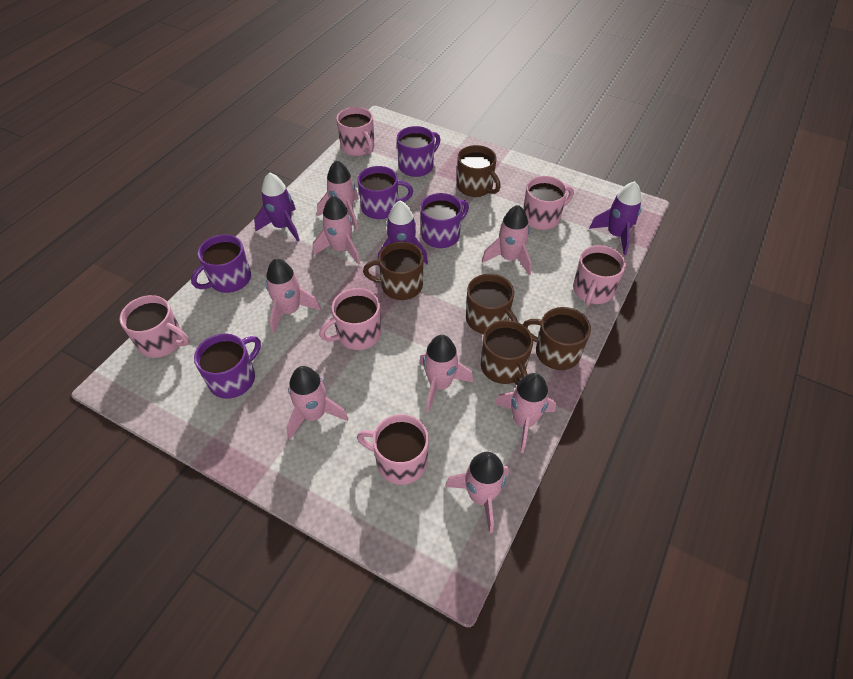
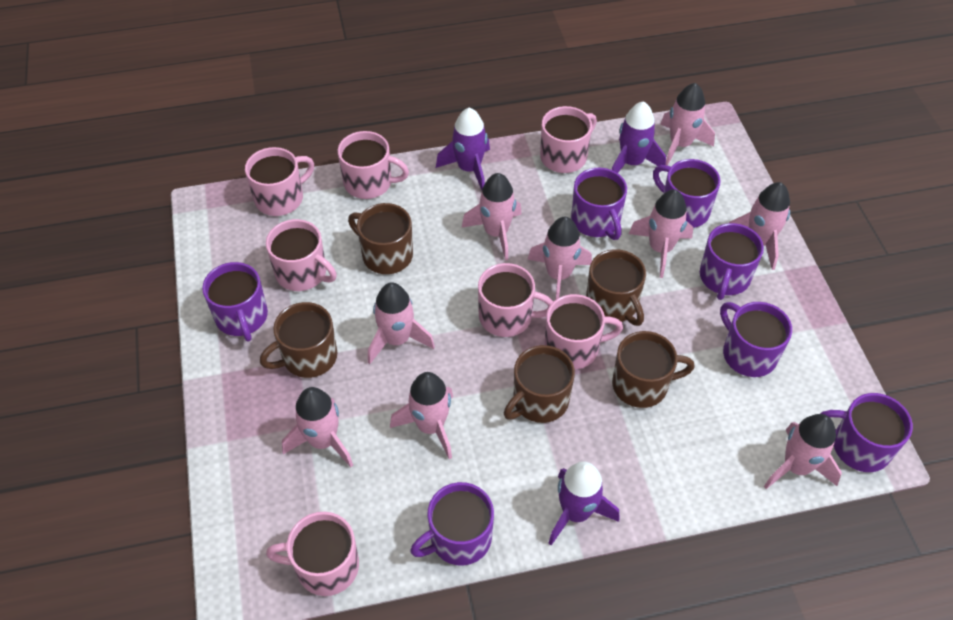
pink mug: 6 -> 7
pink rocket: 8 -> 9
purple mug: 5 -> 7

